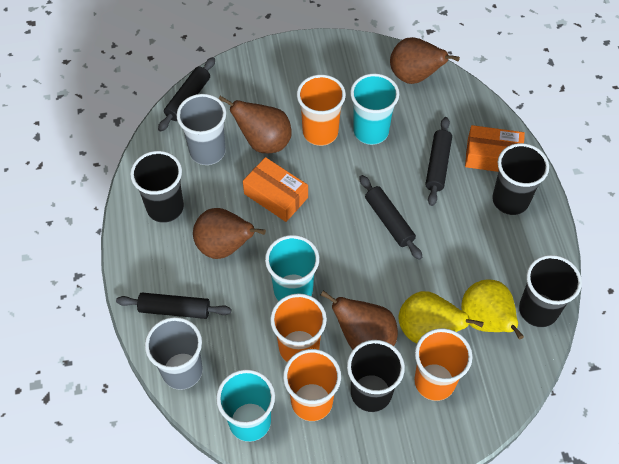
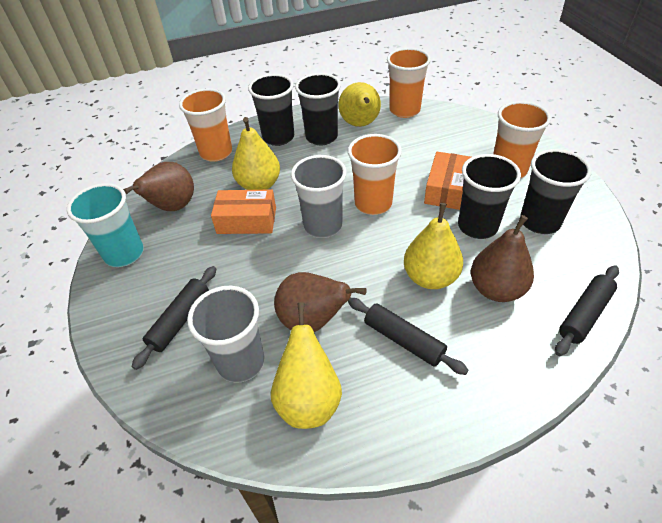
black rolling pin: 4 -> 3
brown pear: 4 -> 3
turquoise cup: 3 -> 1
yellow pear: 2 -> 4

